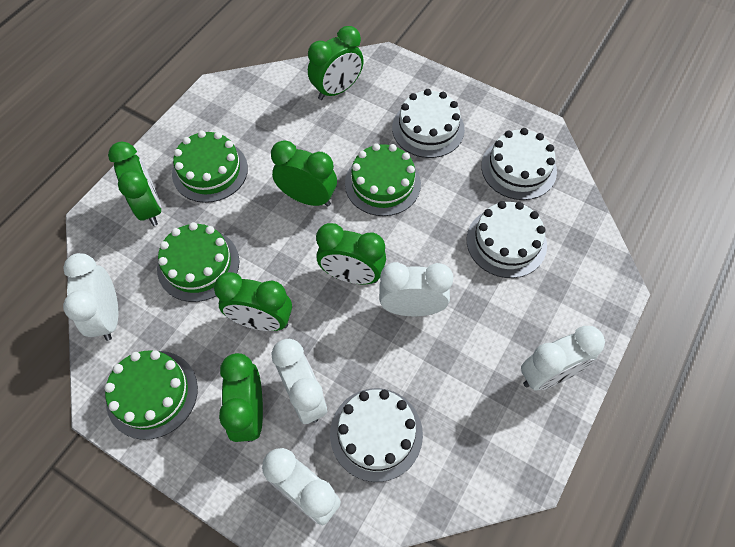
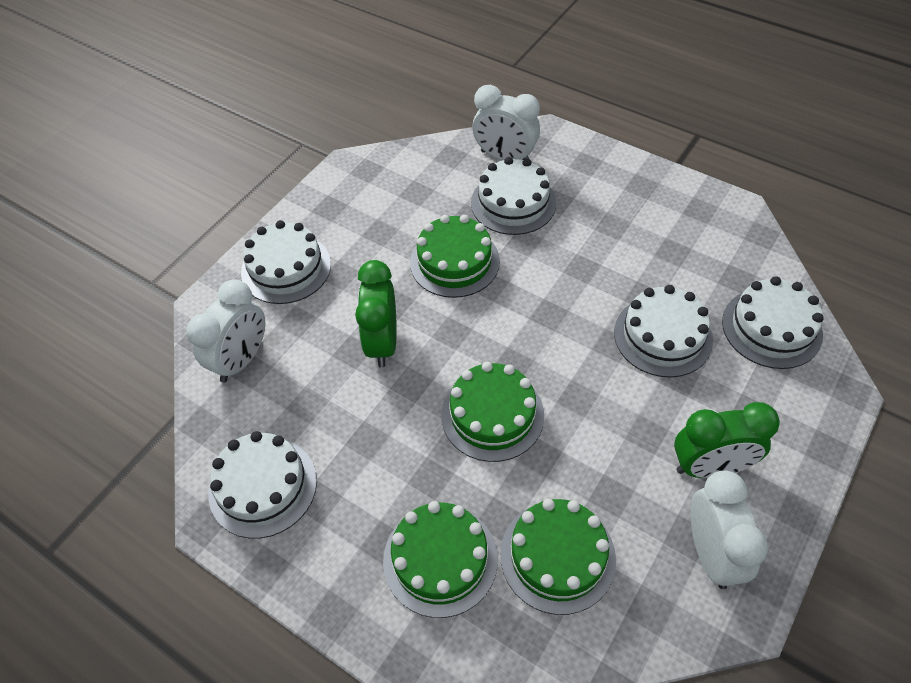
green clock: 6 -> 2
white cake: 4 -> 5
white clock: 5 -> 3

